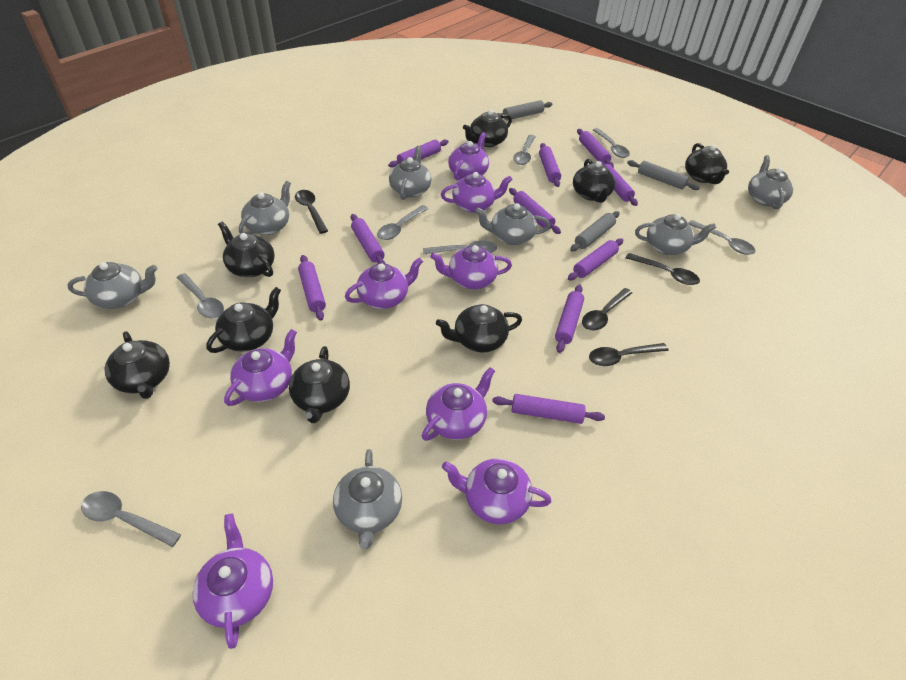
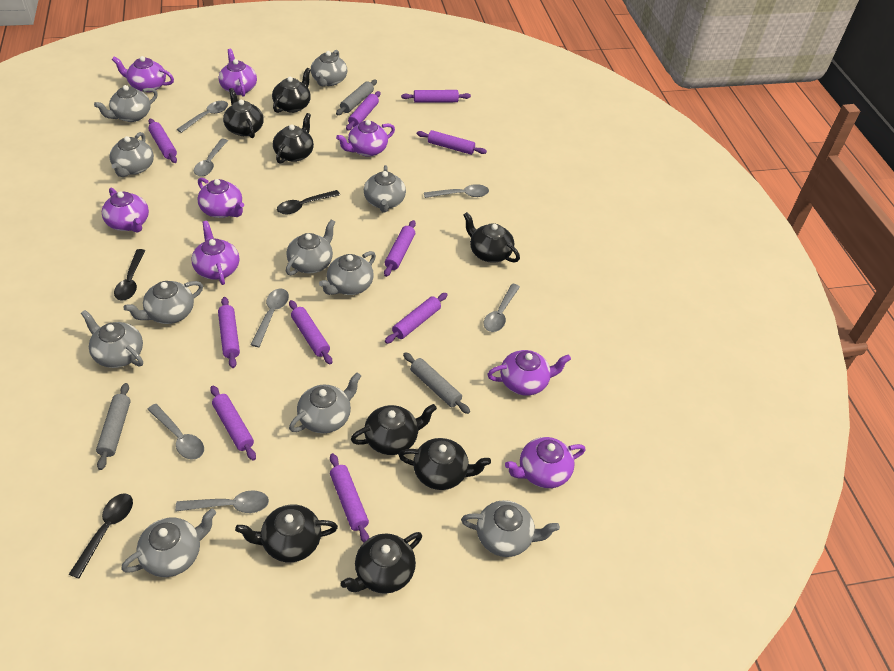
black spoon: 4 -> 3
grey teapot: 7 -> 11

